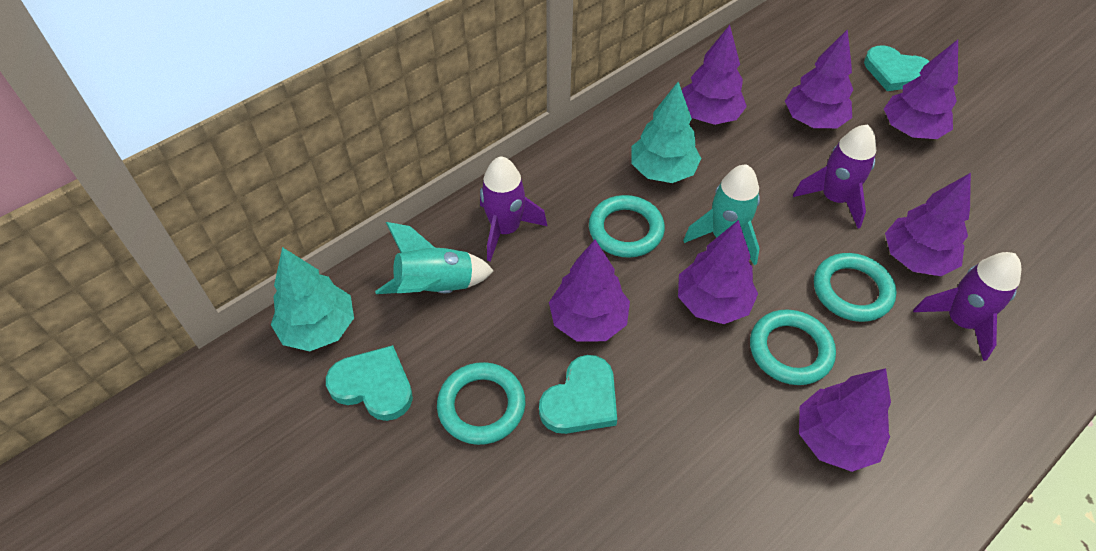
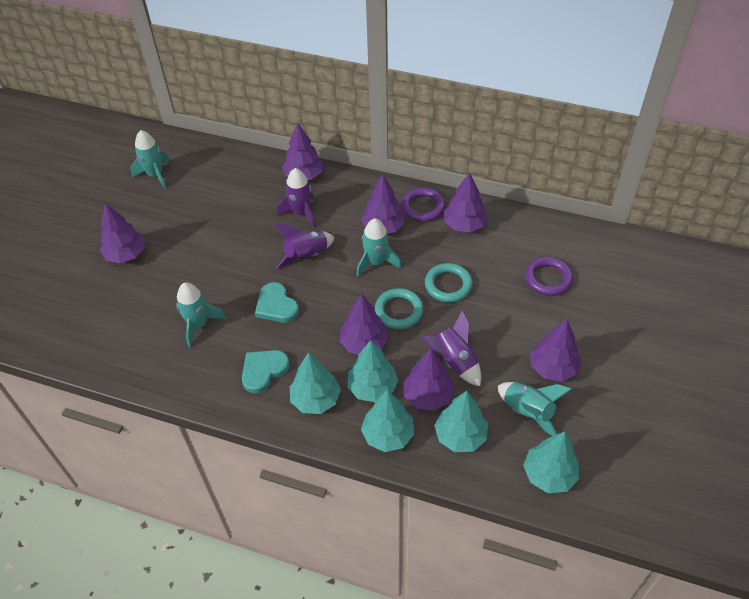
purple ring: 0 -> 2
turquoise heart: 3 -> 2
turquoise ring: 4 -> 2
turquoise rocket: 2 -> 4
turquoise tree: 2 -> 5

